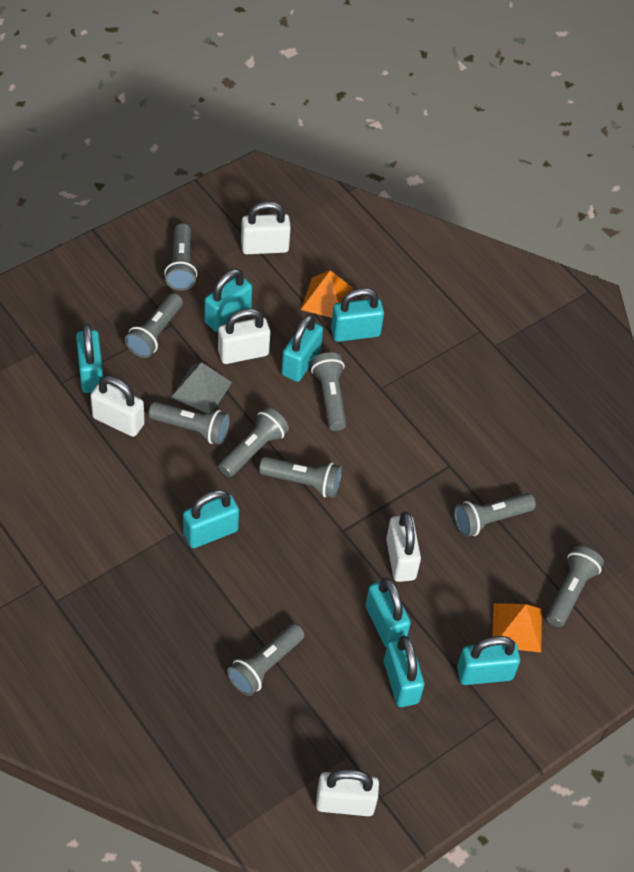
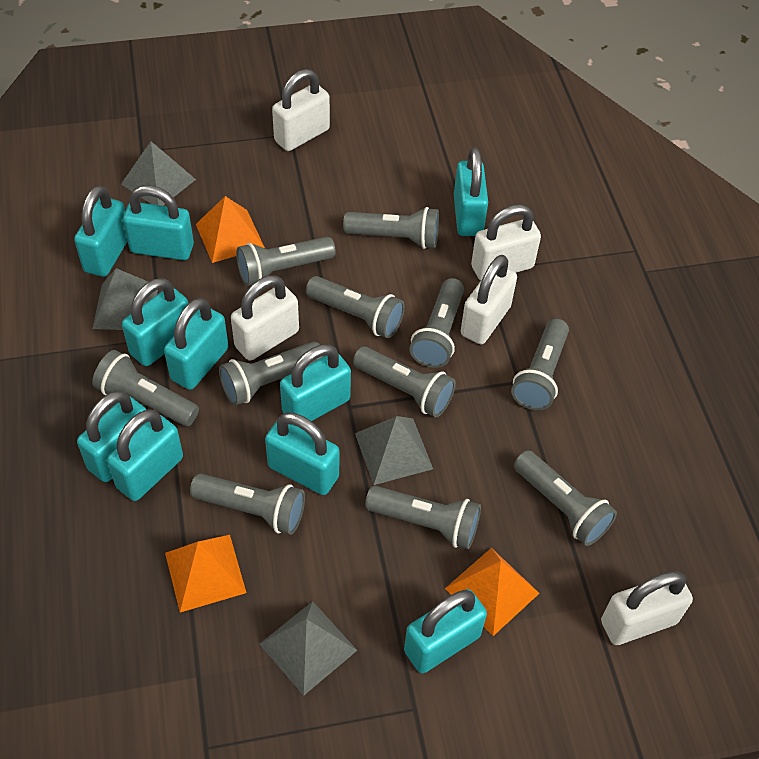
grey flashlight: 9 -> 11
grey pyramid: 1 -> 4
orange pyramid: 2 -> 3
turquoise padlock: 8 -> 10

